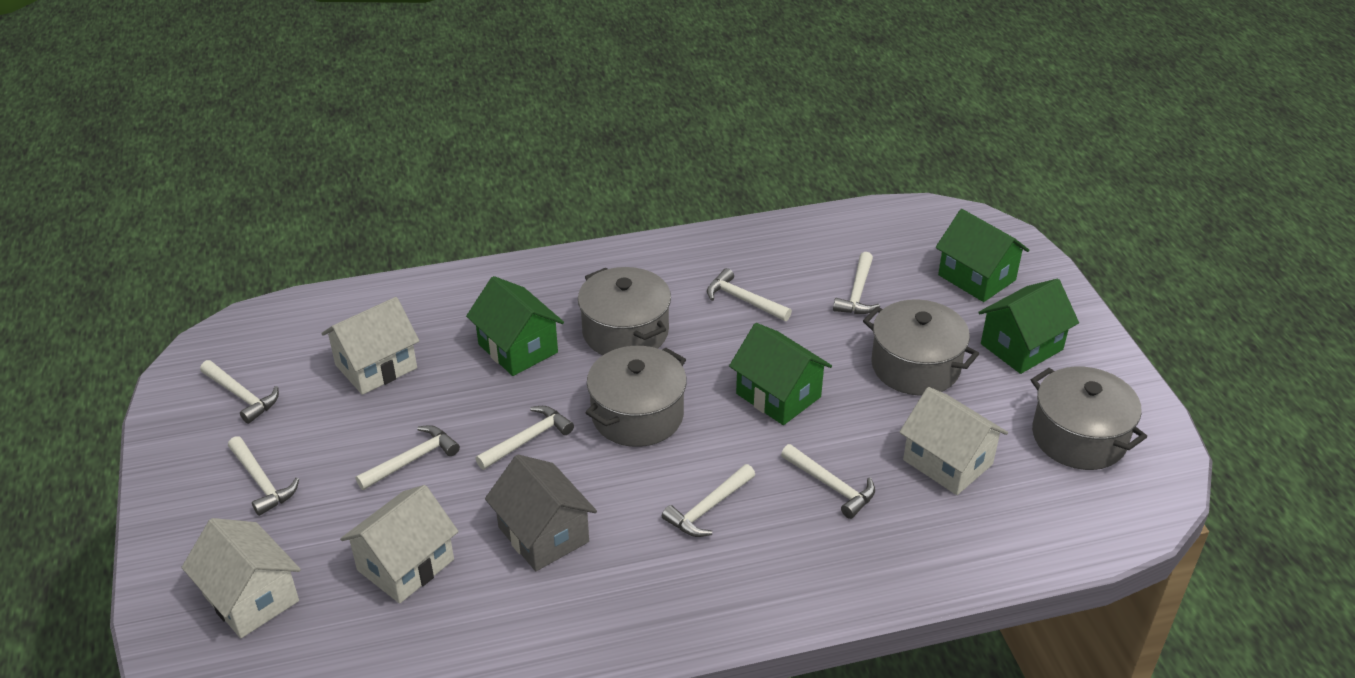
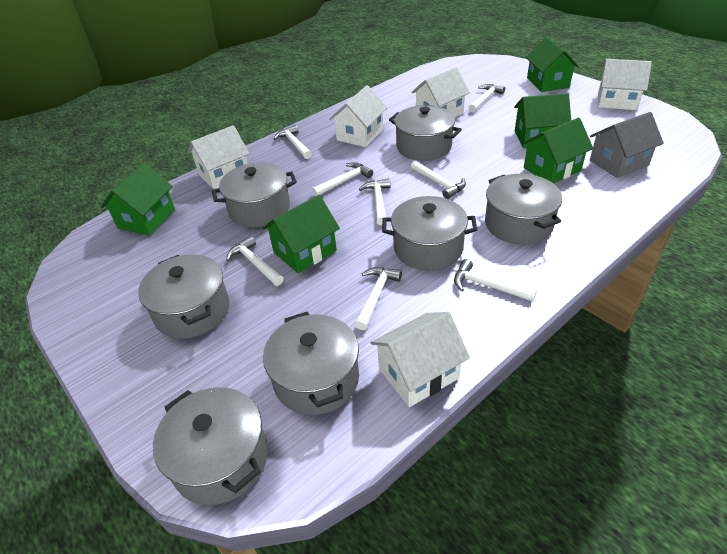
green house: 4 -> 5
grey pot: 4 -> 7
white house: 4 -> 5

